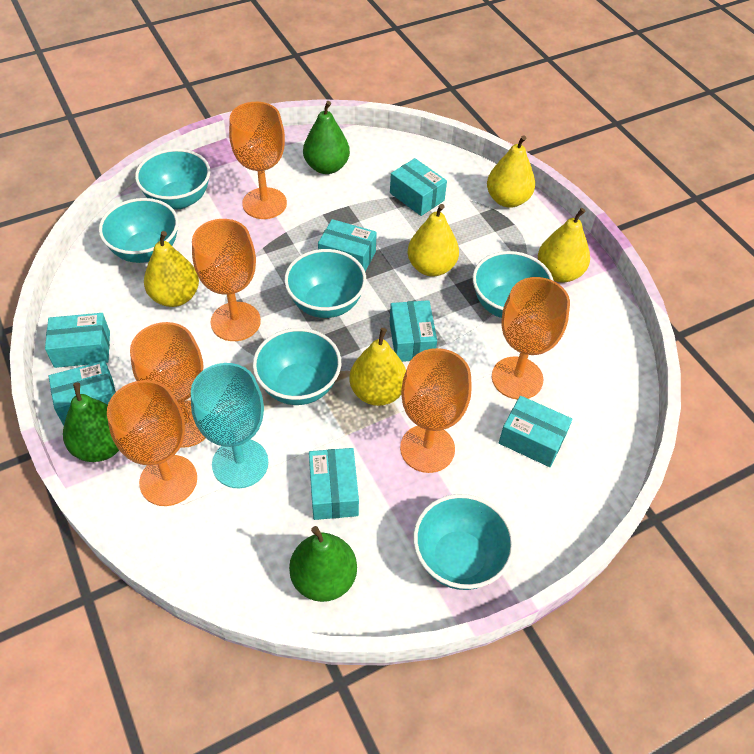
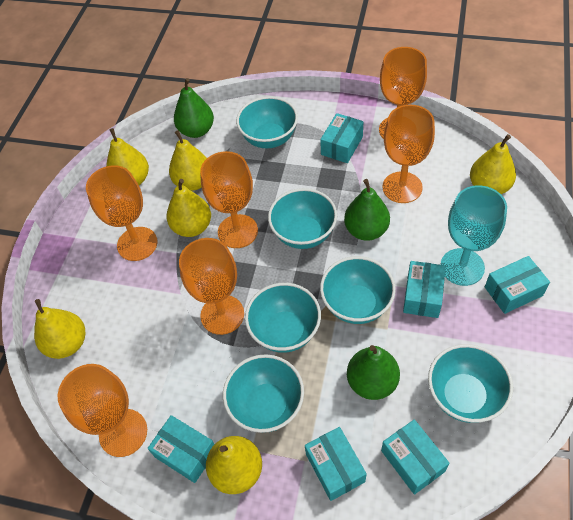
turquoise box: 7 -> 6
yellow pear: 5 -> 6

